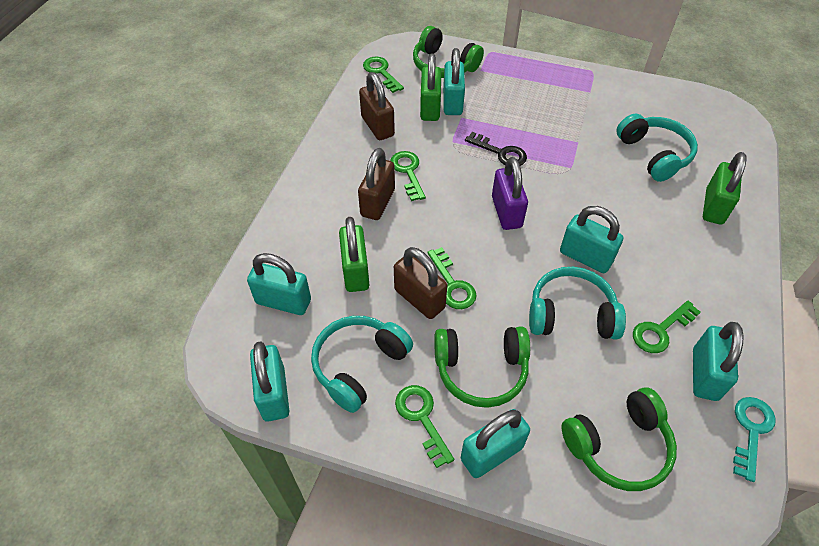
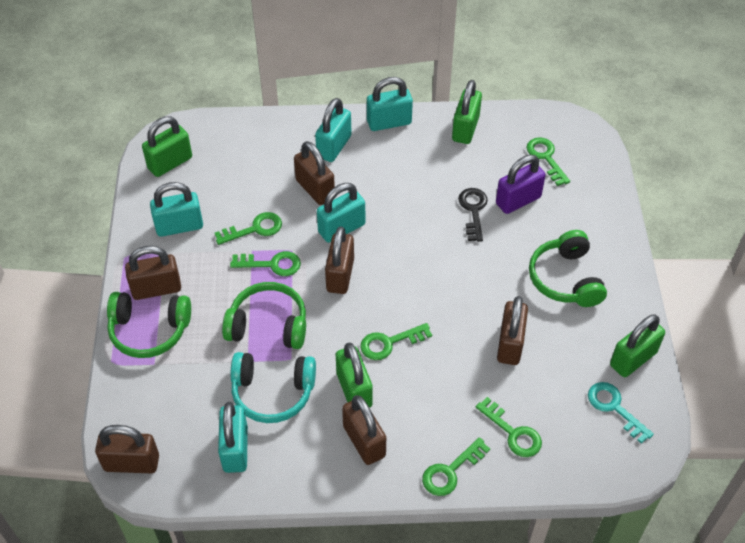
brown padlock: 3 -> 6
green key: 5 -> 6
green padlock: 3 -> 4
turquoise headphones: 3 -> 1
turquoise padlock: 6 -> 5

